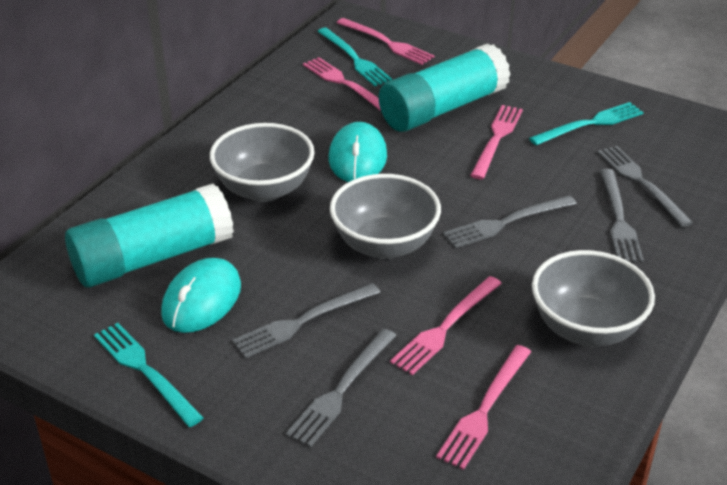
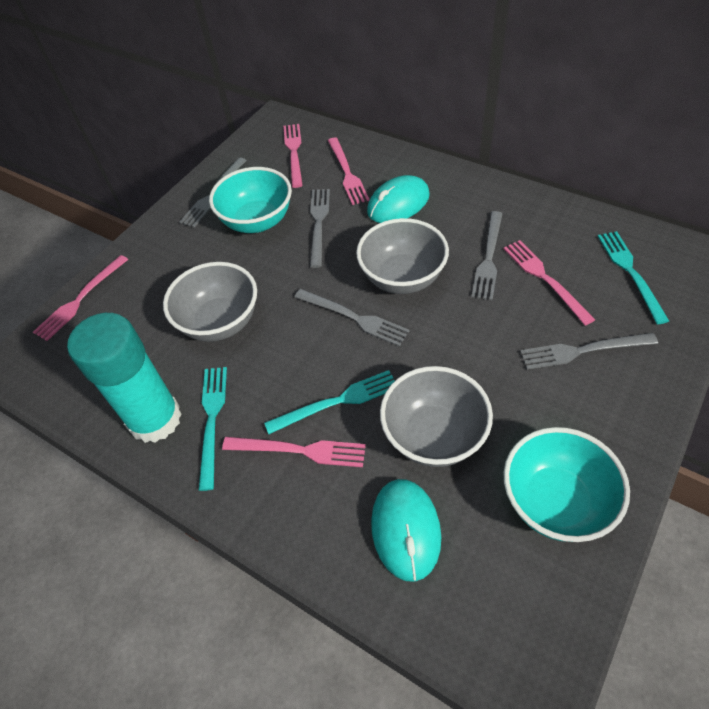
turquoise bowl: 0 -> 2
turquoise glue stick: 2 -> 1

